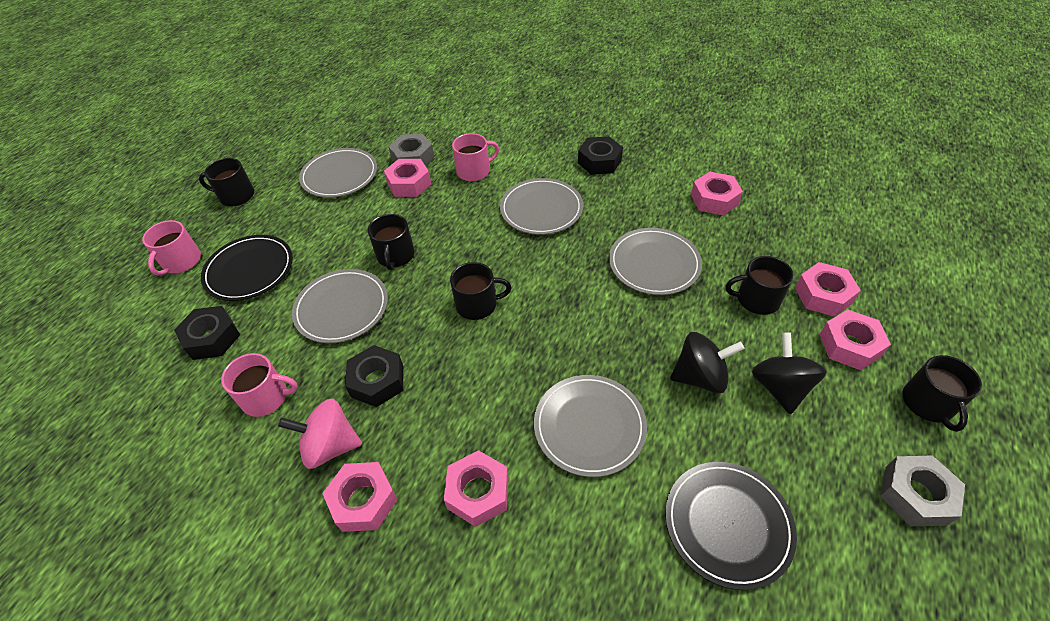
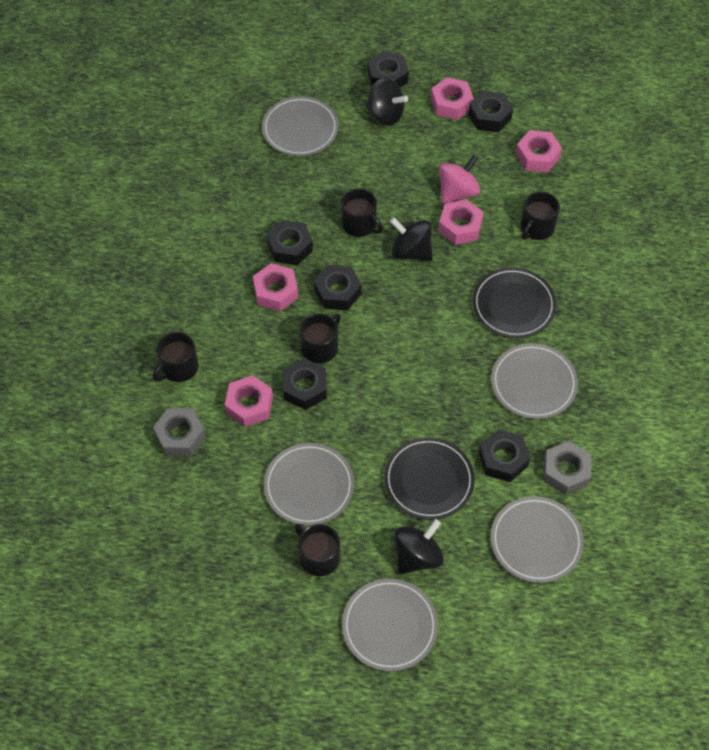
black nut: 3 -> 6
black spinning top: 2 -> 3
pink mug: 3 -> 0
pink nut: 6 -> 5

